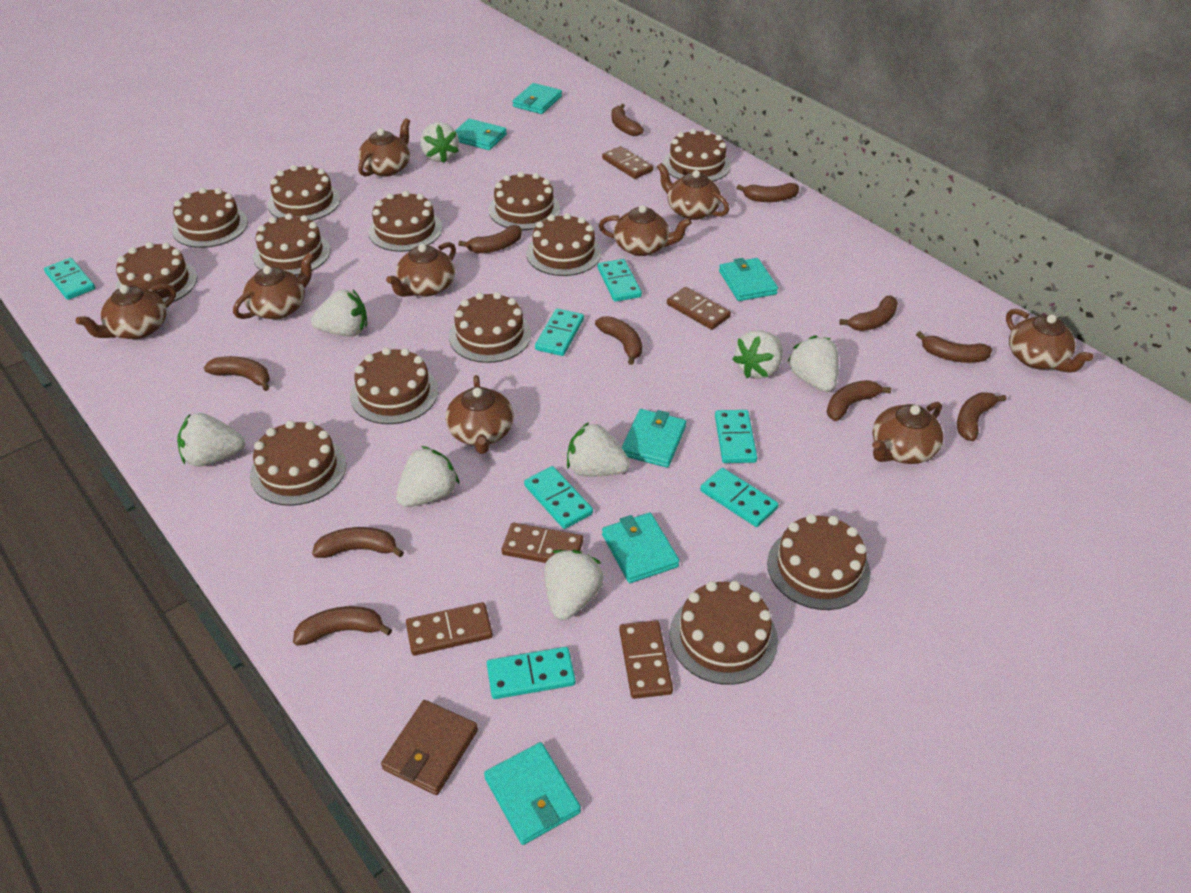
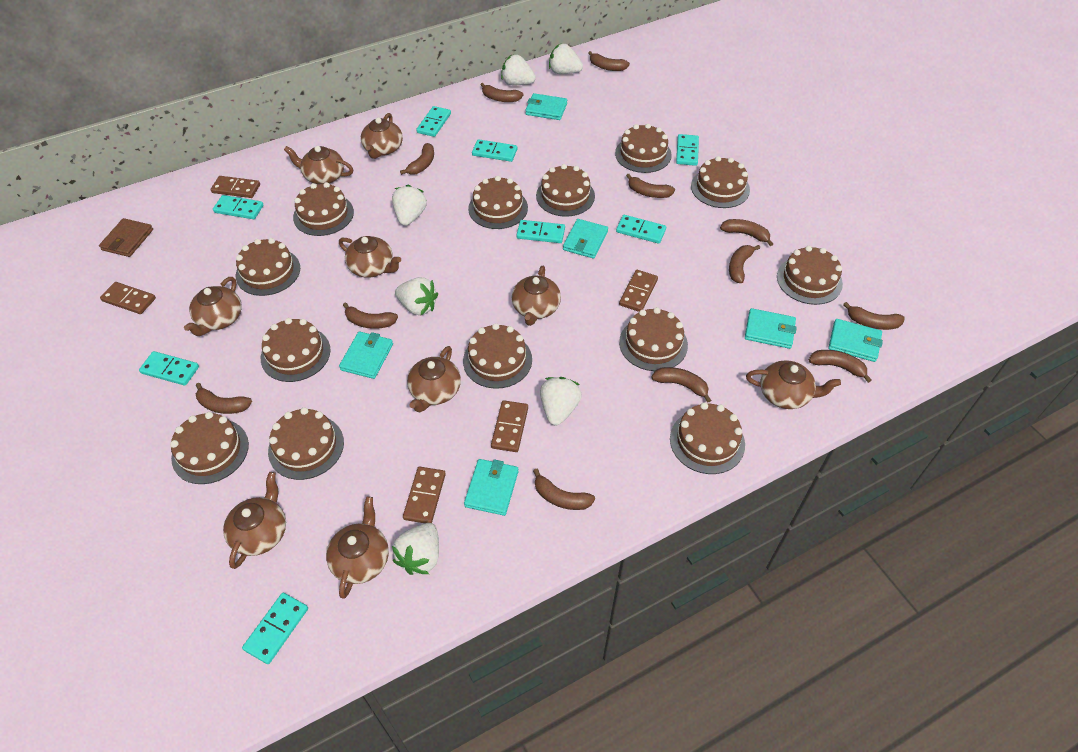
brown banana: 11 -> 12
turquoise domino: 7 -> 8
white strawberry: 8 -> 6

